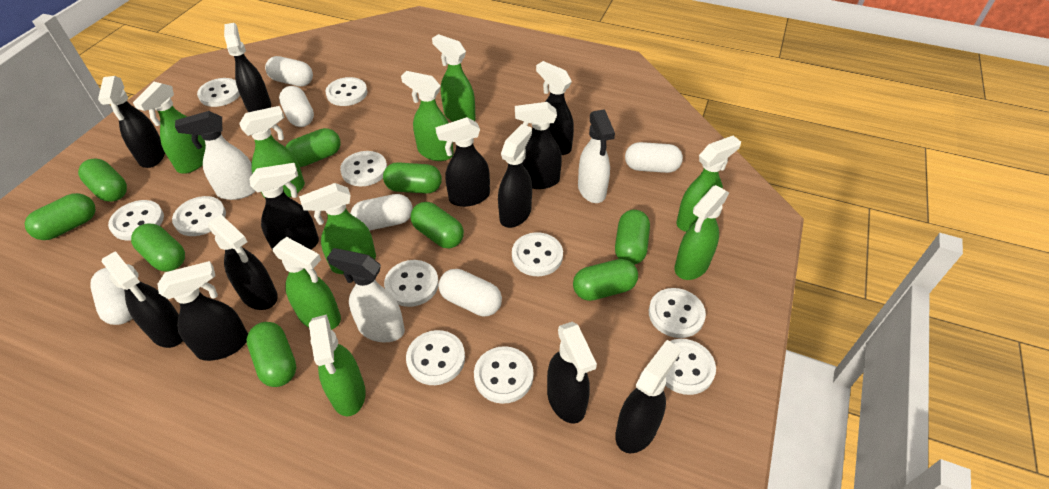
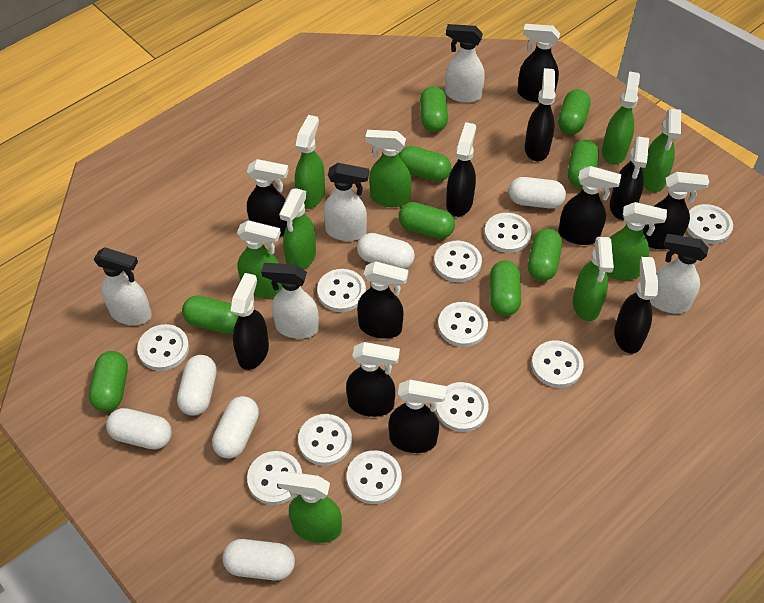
white spray bottle: 3 -> 5

